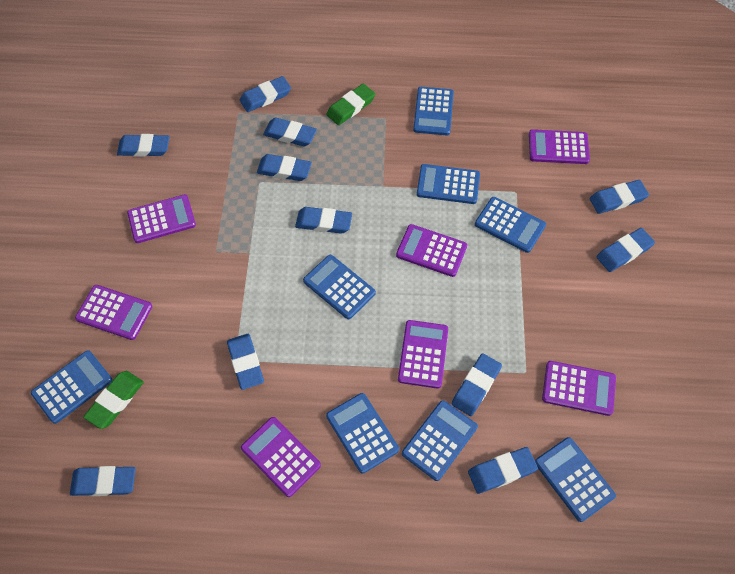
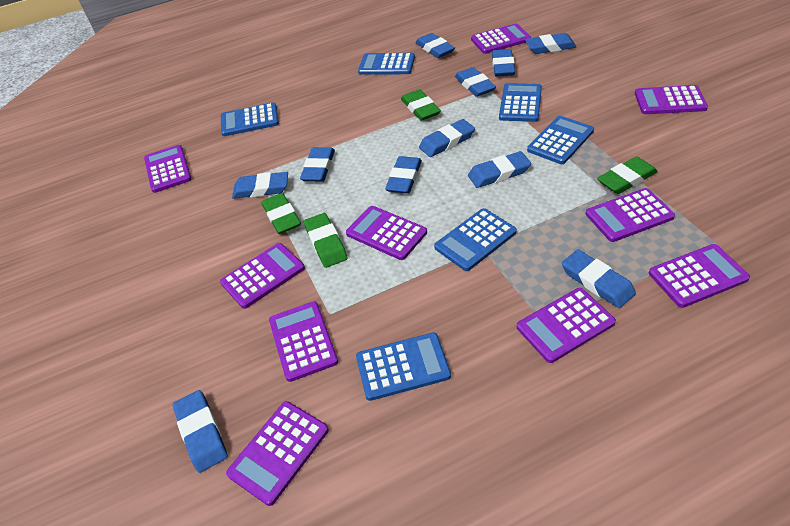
blue calculator: 8 -> 6
green eraser: 2 -> 4
purple calculator: 7 -> 10

